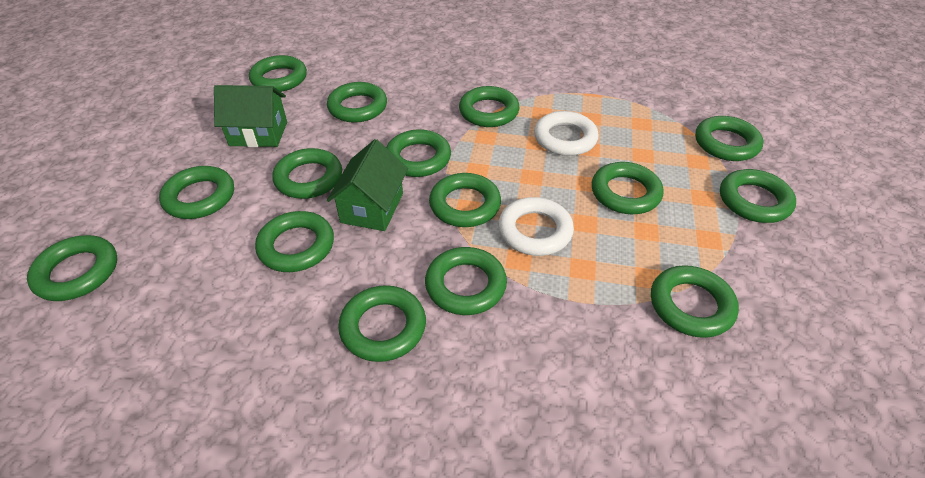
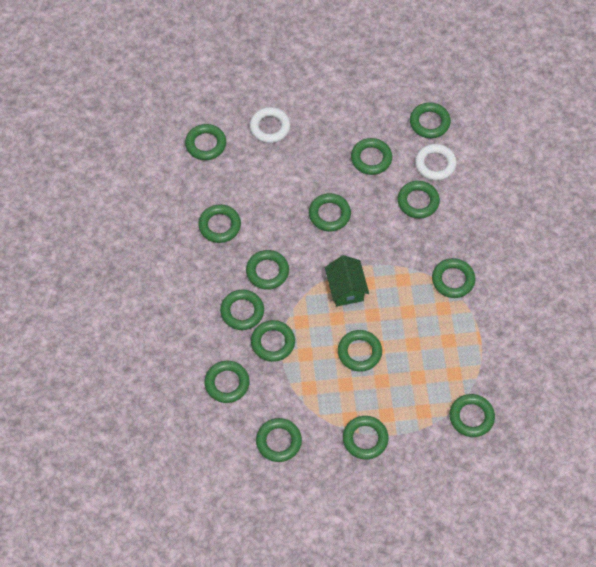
green house: 2 -> 1

